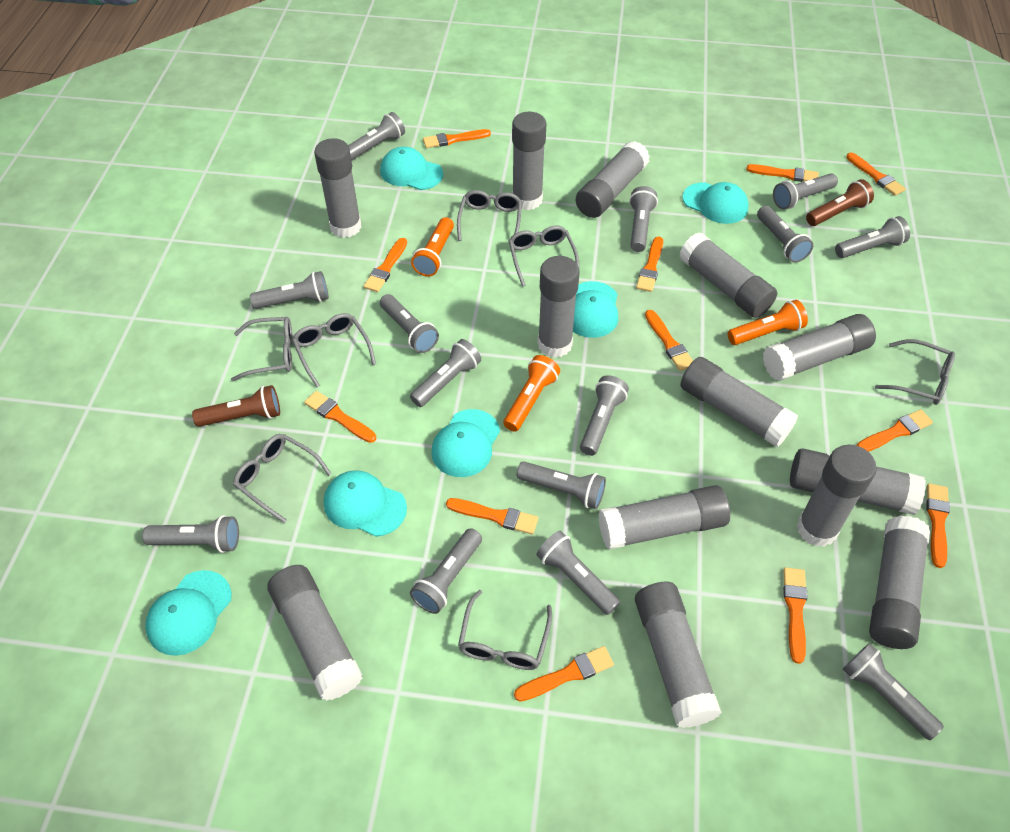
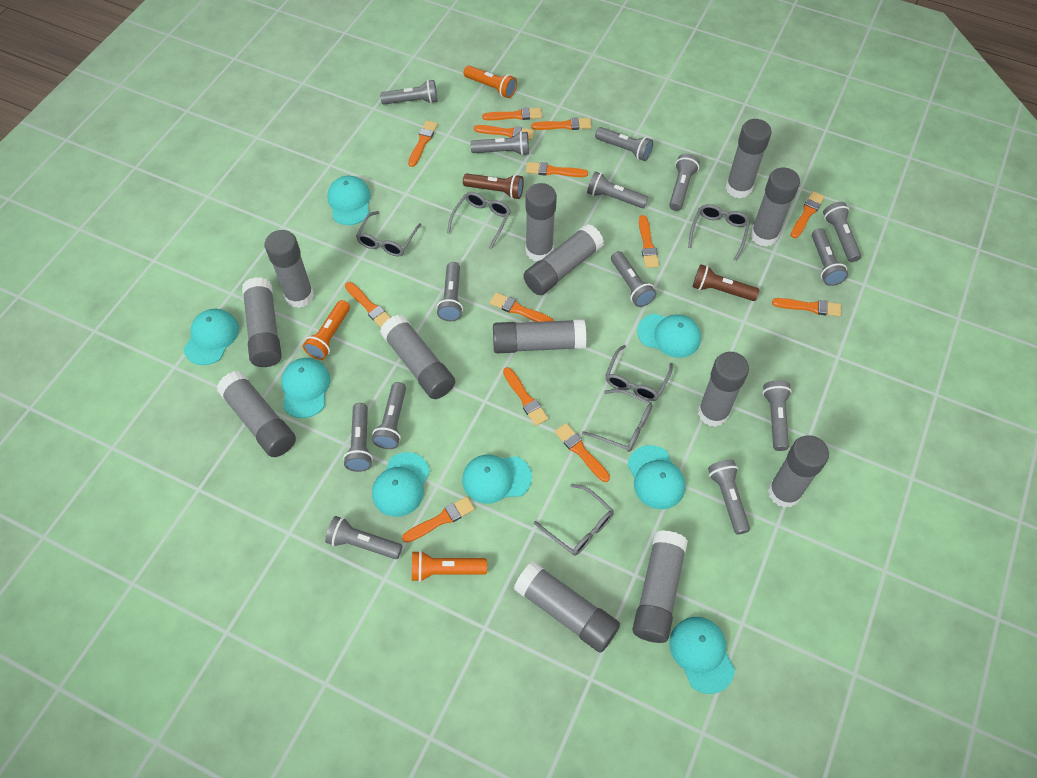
grey glasses: 7 -> 6
orange brush: 12 -> 13
turquoise cap: 6 -> 8

